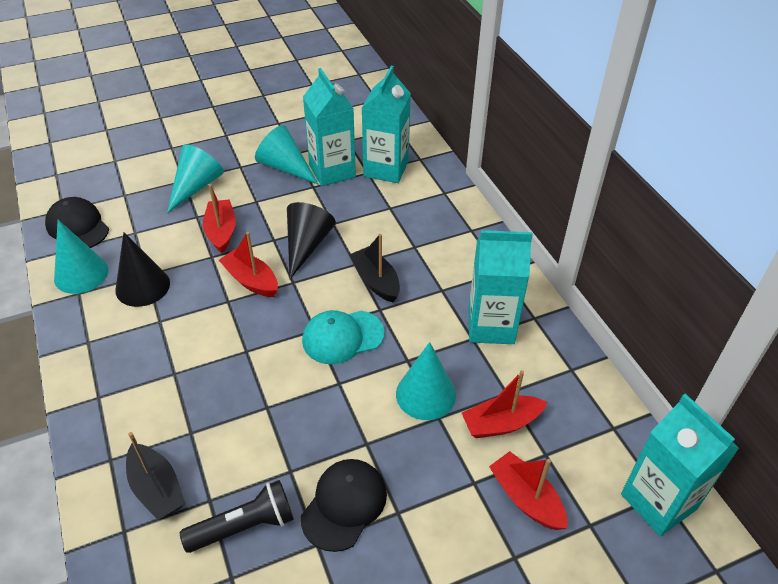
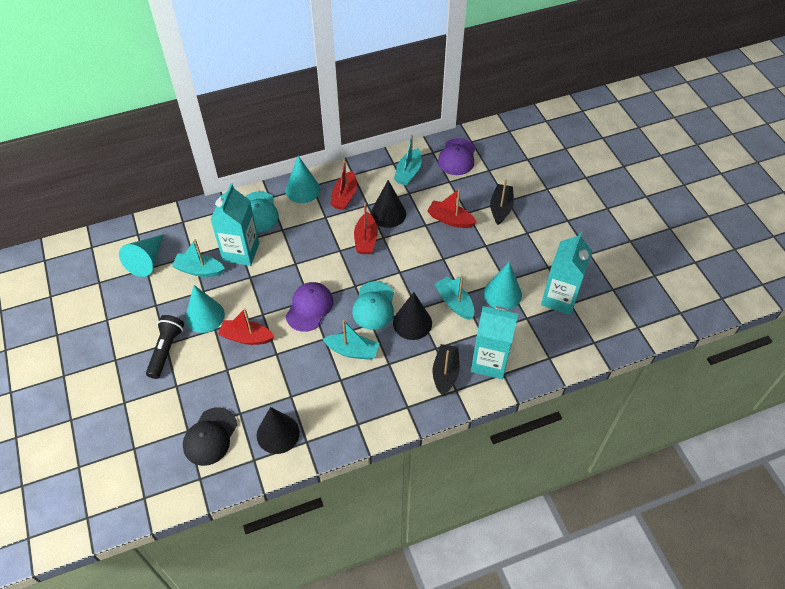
black cap: 2 -> 1
black cone: 2 -> 3
purple cap: 0 -> 2
turquoise boat: 0 -> 4
turquoise cap: 1 -> 2
turquoise carton: 4 -> 3

